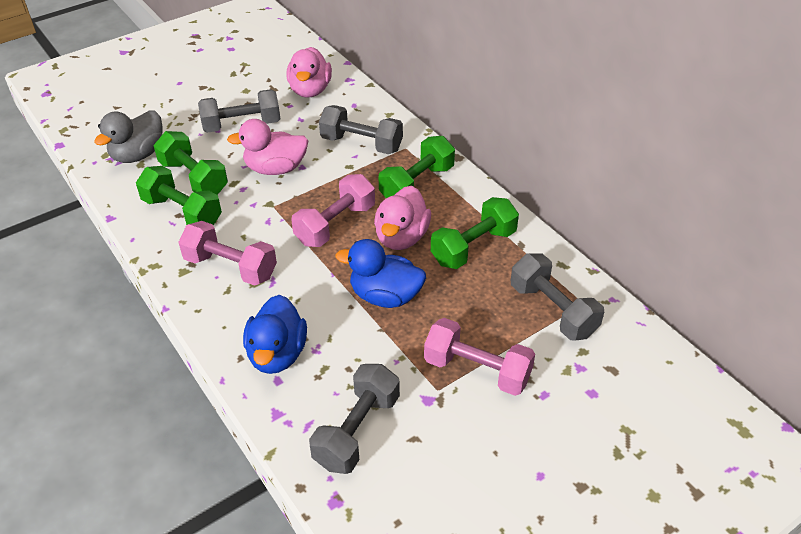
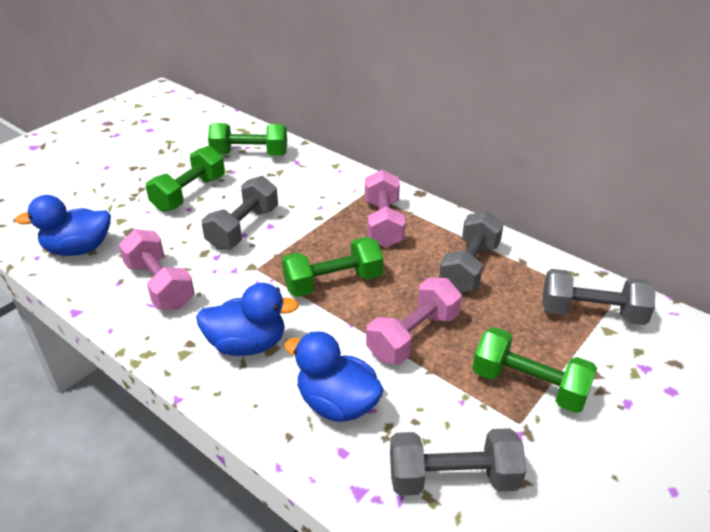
blue duck: 2 -> 3
grey duck: 1 -> 0
pink duck: 3 -> 0

